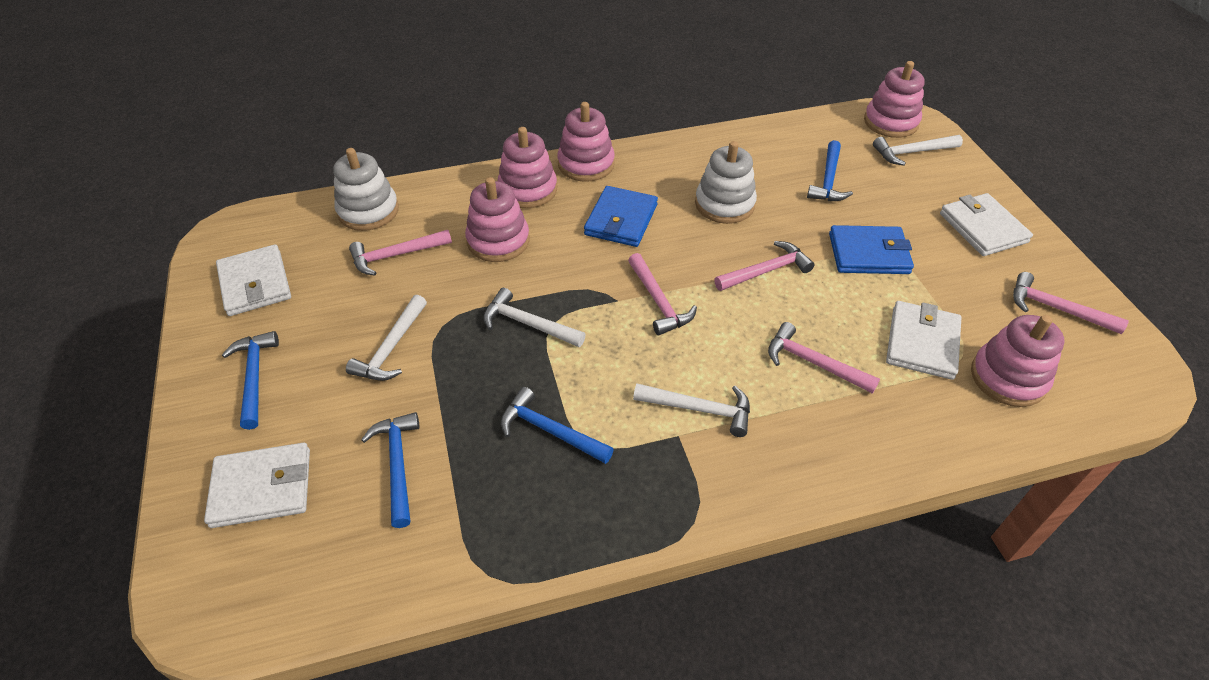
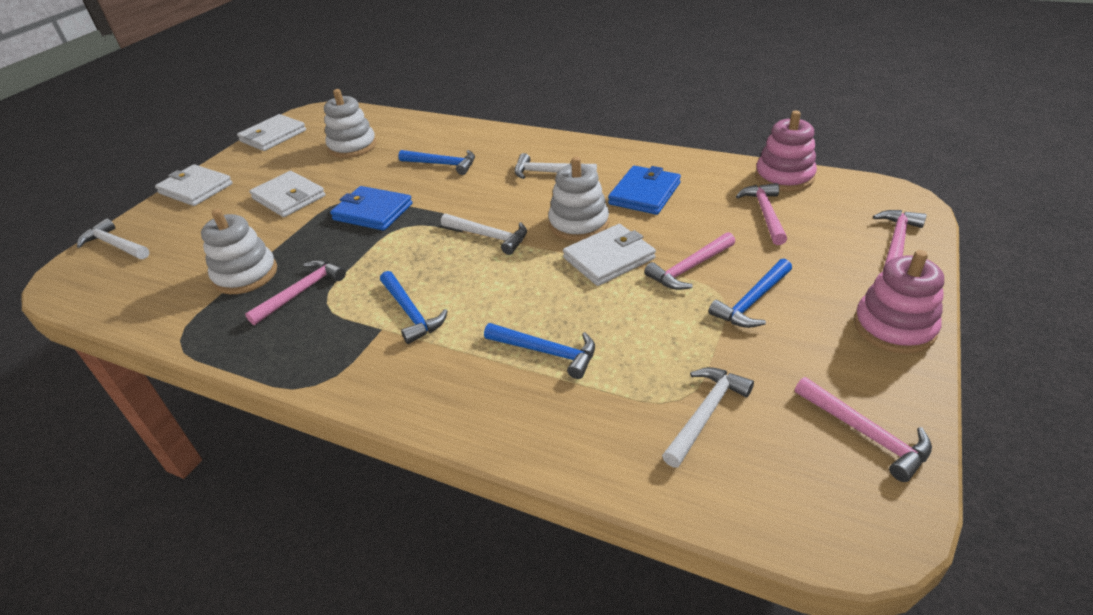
pink stacking toy: 5 -> 2
white stacking toy: 2 -> 3

